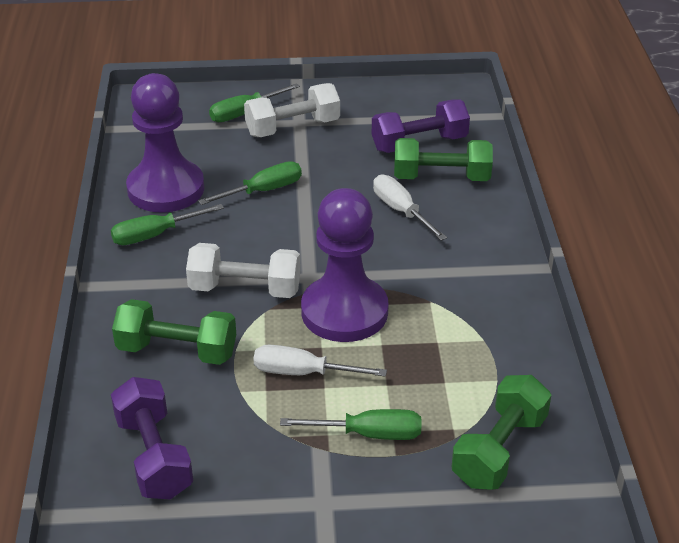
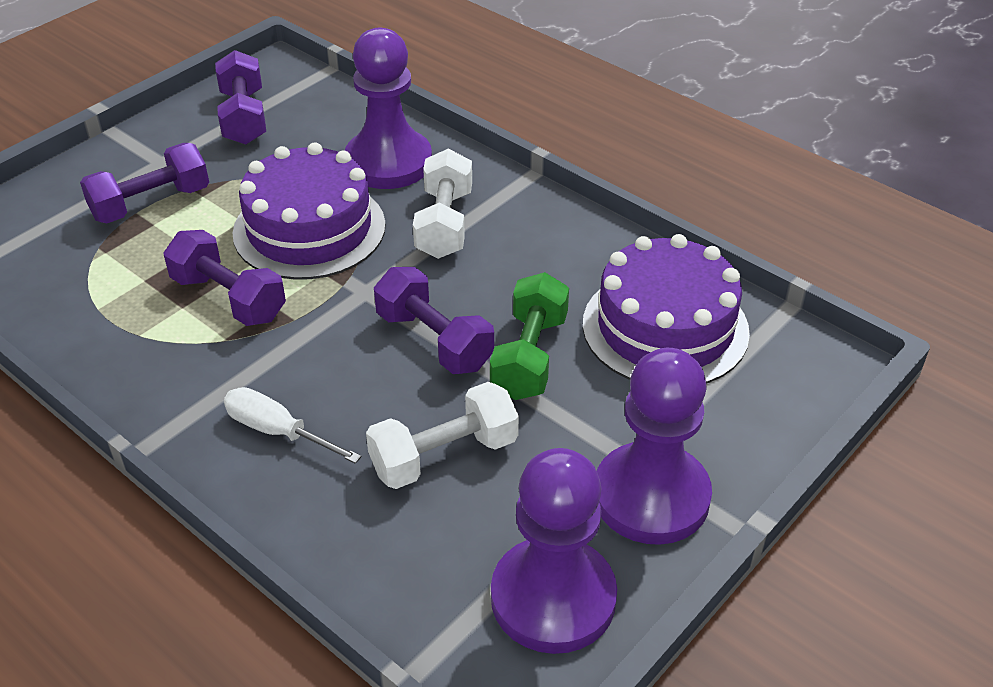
green dumbbell: 3 -> 1
green screwdriver: 4 -> 0
purple cake: 0 -> 2
purple dumbbell: 2 -> 4
purple pawn: 2 -> 3
white screwdriver: 2 -> 1

